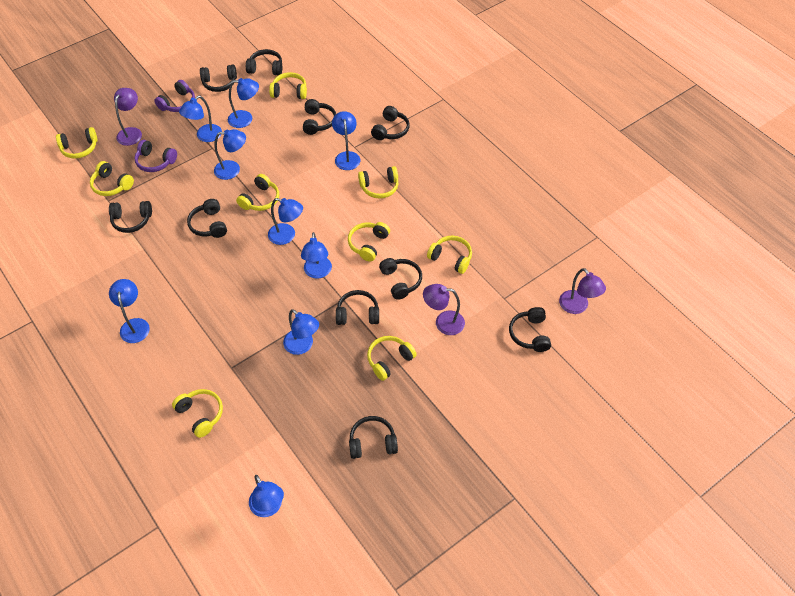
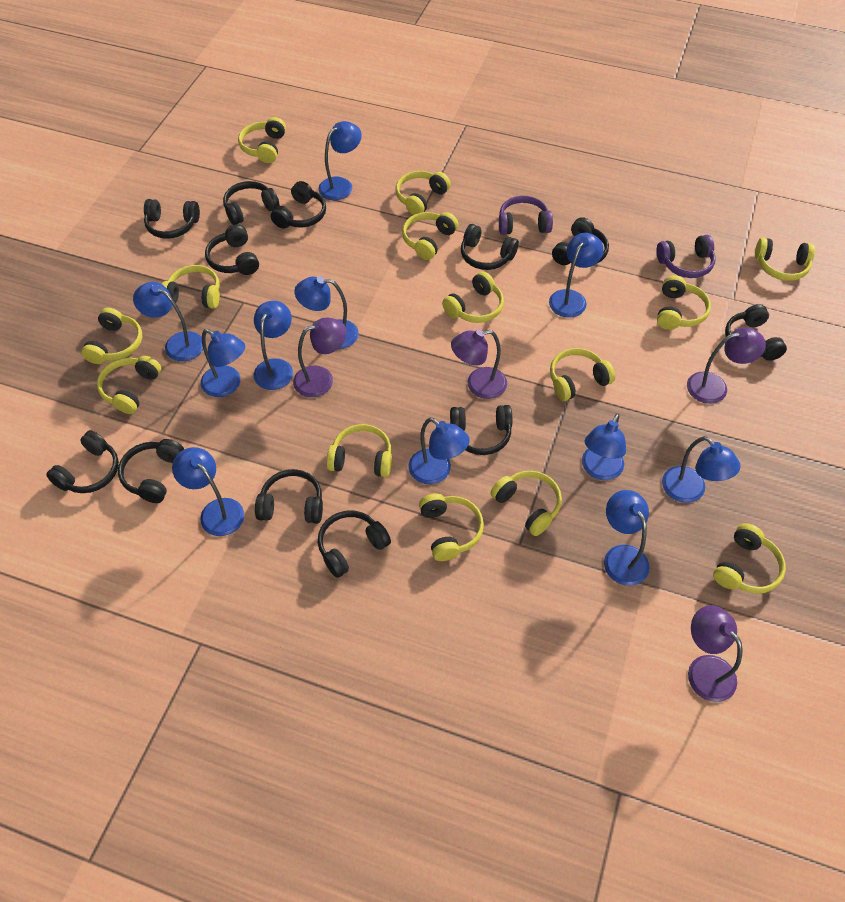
black headphones: 10 -> 12
blue lamp: 9 -> 11
purple lamp: 3 -> 4
yellow headphones: 9 -> 14

